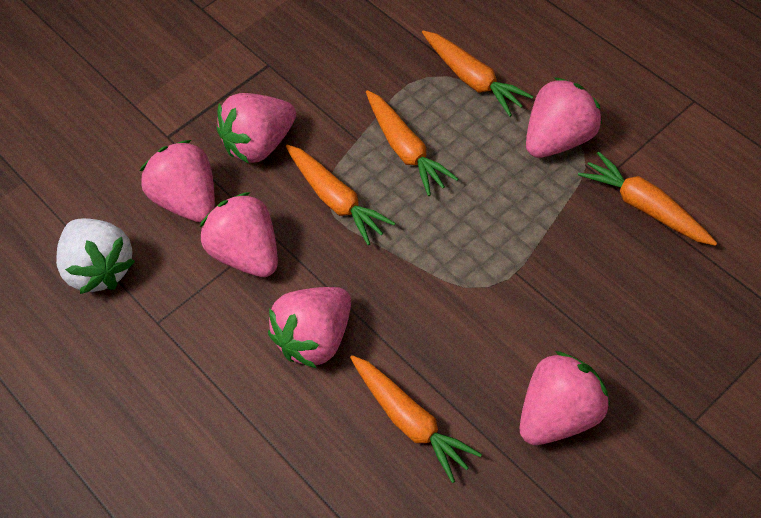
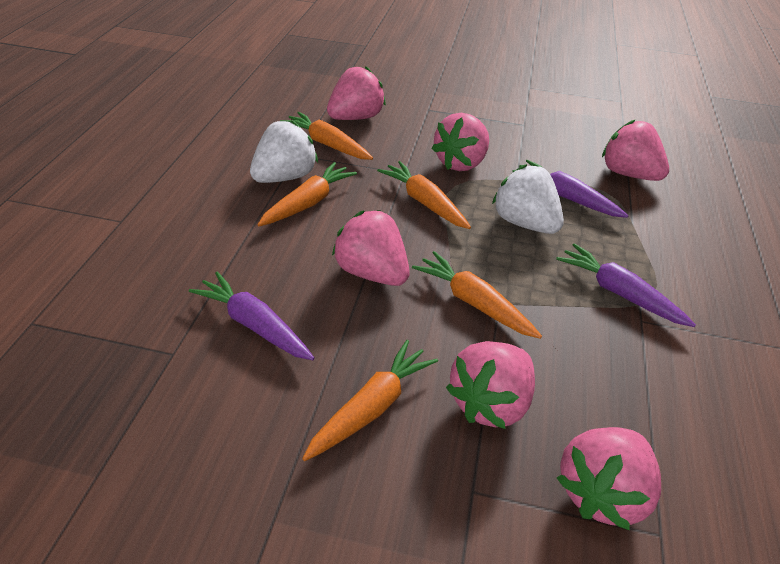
purple carrot: 0 -> 3
white strawberry: 1 -> 2

